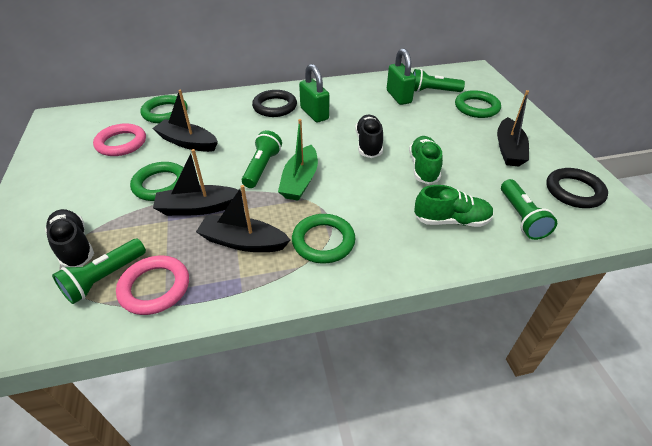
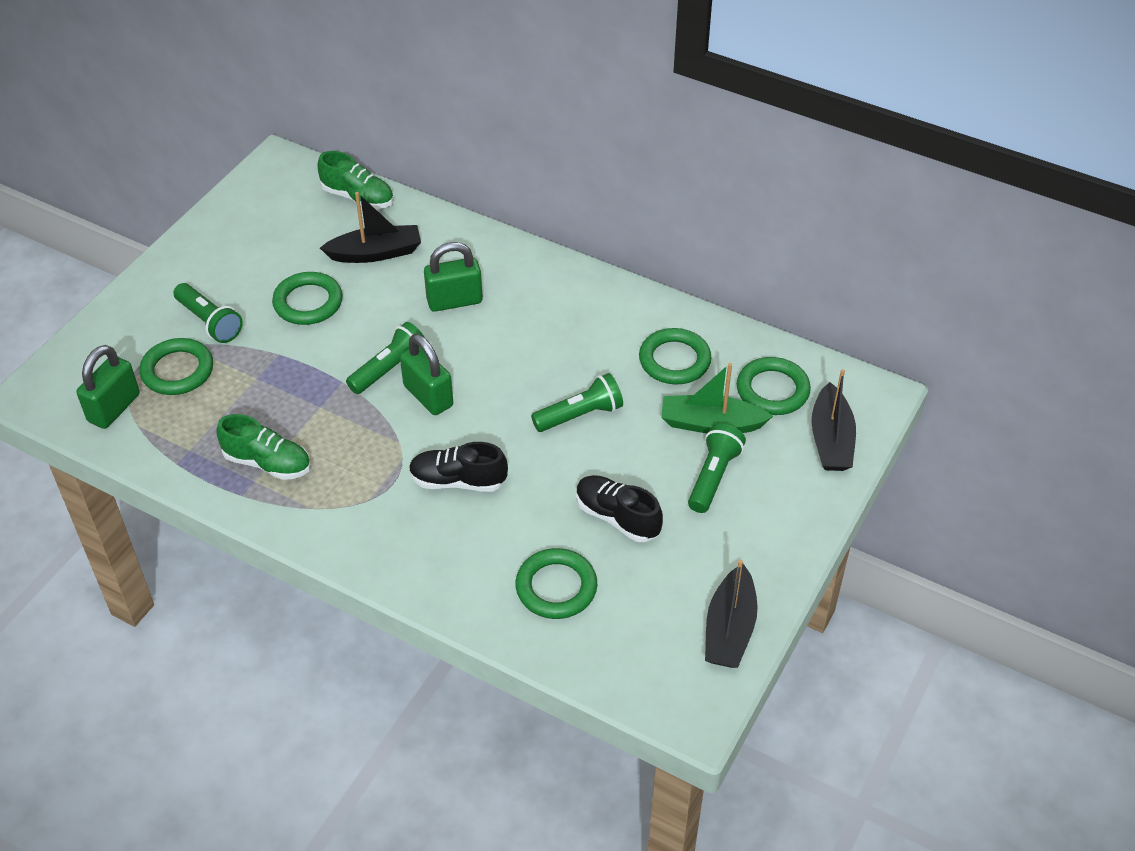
black boat: 4 -> 3
black ring: 2 -> 0
green padlock: 2 -> 3
green ring: 4 -> 5
pink ring: 2 -> 0

